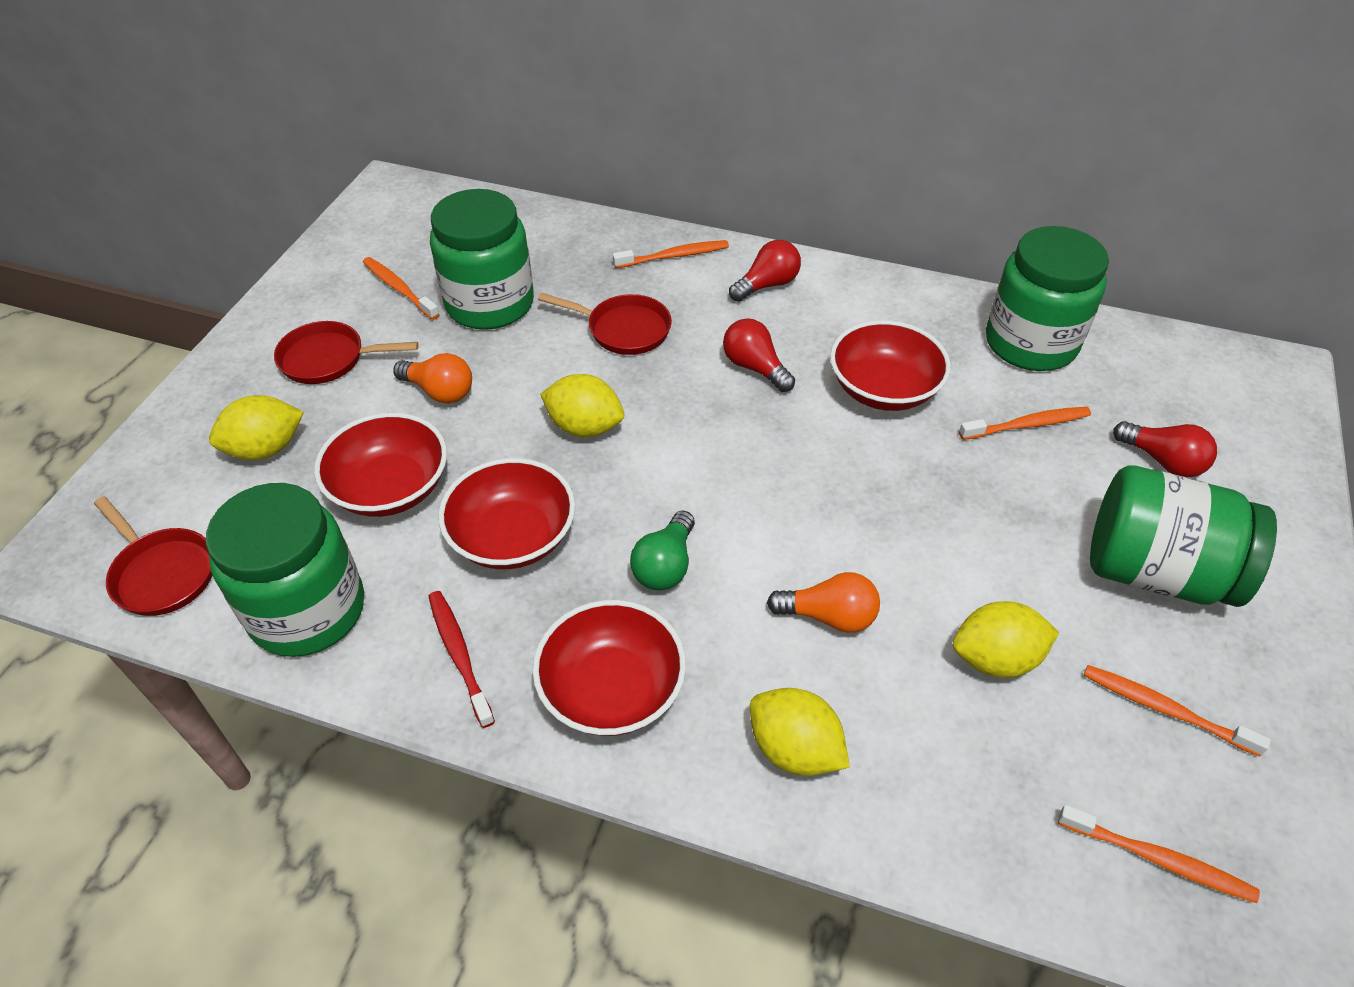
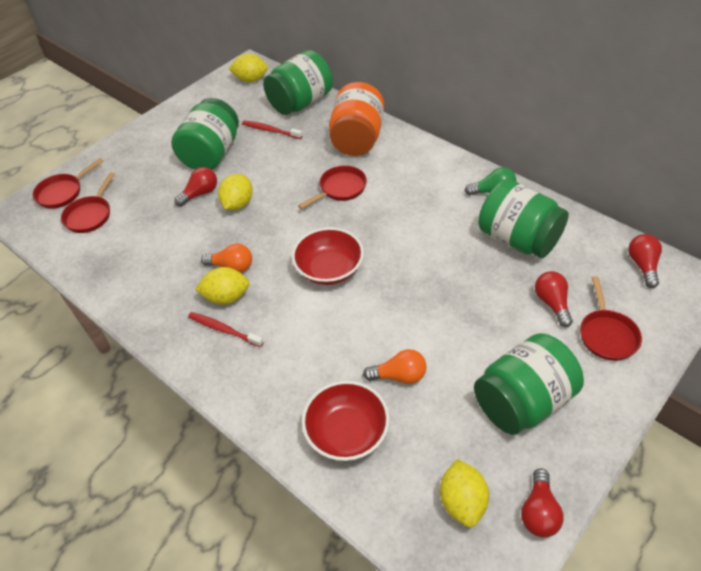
orange jar: 0 -> 1
orange toothbrush: 5 -> 0
red bowl: 4 -> 2
red light bulb: 3 -> 4
red pan: 3 -> 4
red toothbrush: 1 -> 2

